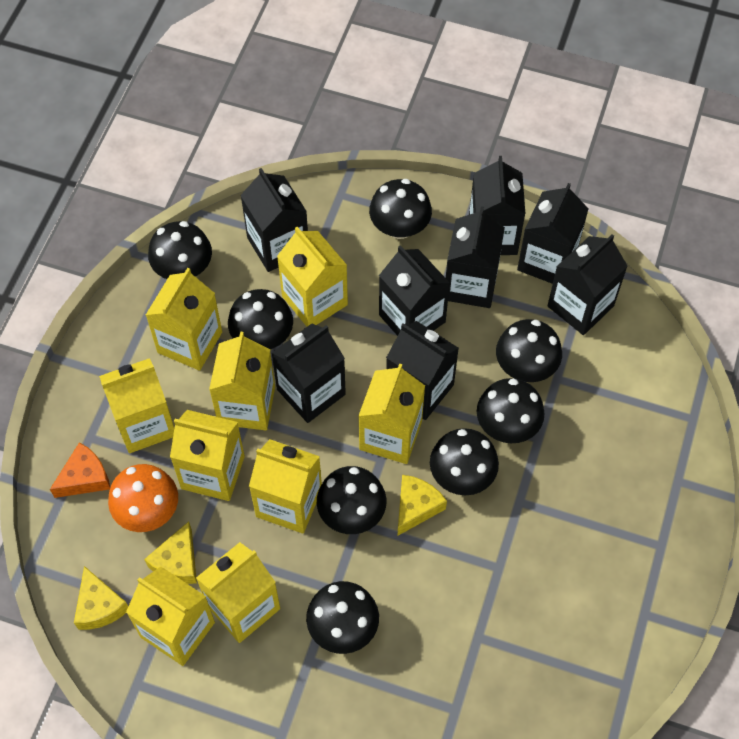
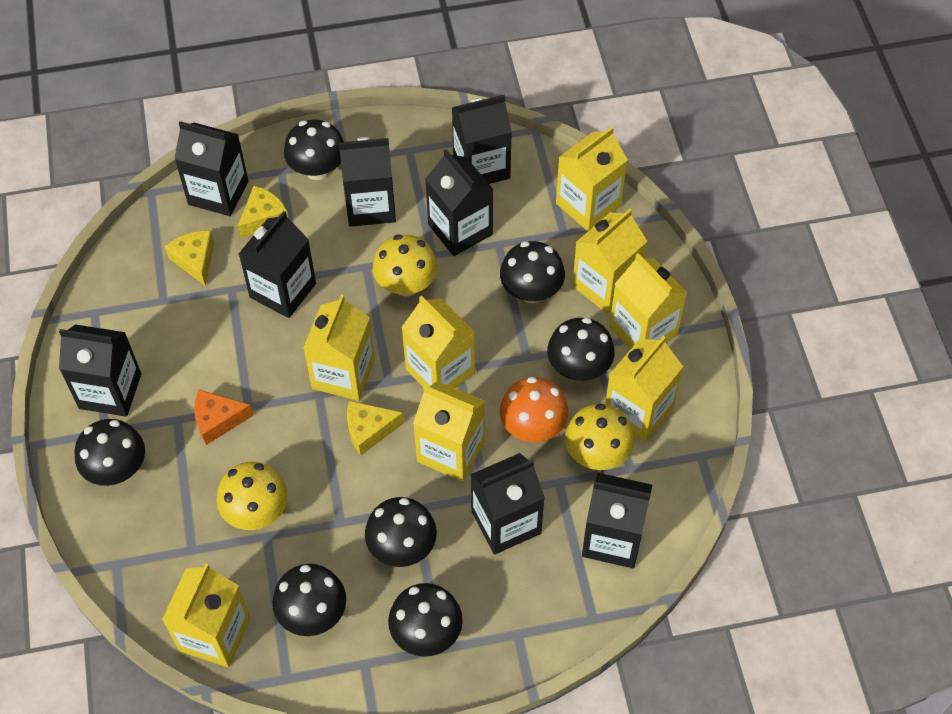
black mushroom: 8 -> 7
yellow carton: 9 -> 8
yellow mushroom: 0 -> 3

